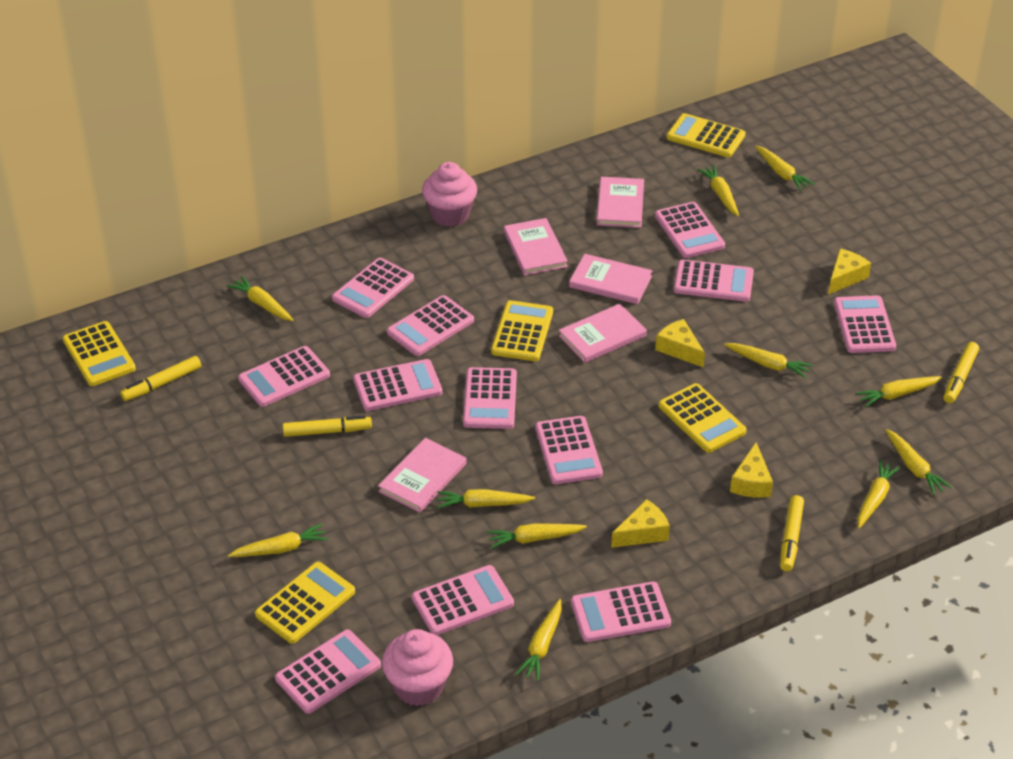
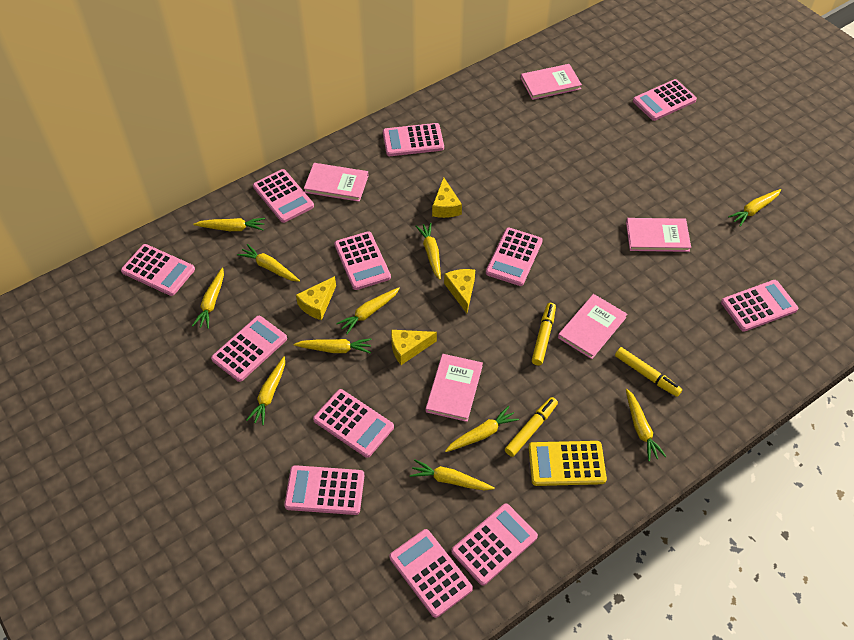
pink cupcake: 2 -> 0
yellow calculator: 5 -> 1
yellow marker: 4 -> 3

